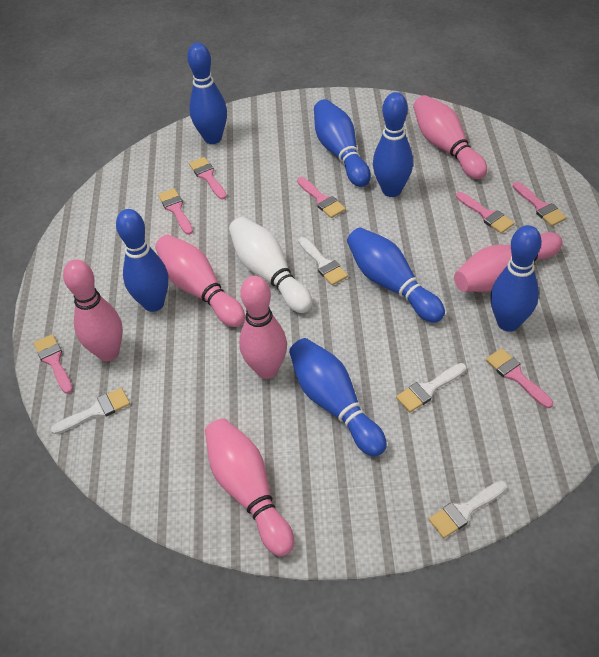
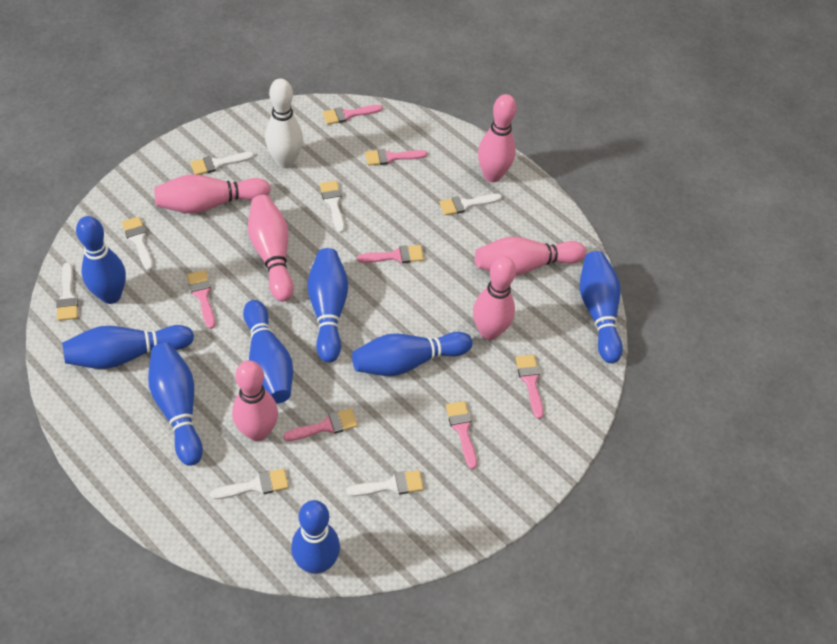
blue bowling pin: 7 -> 8
white brush: 4 -> 7

